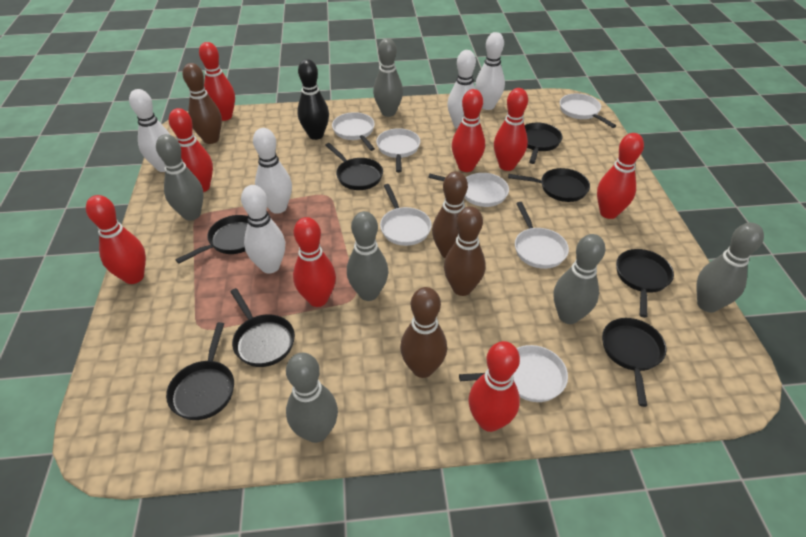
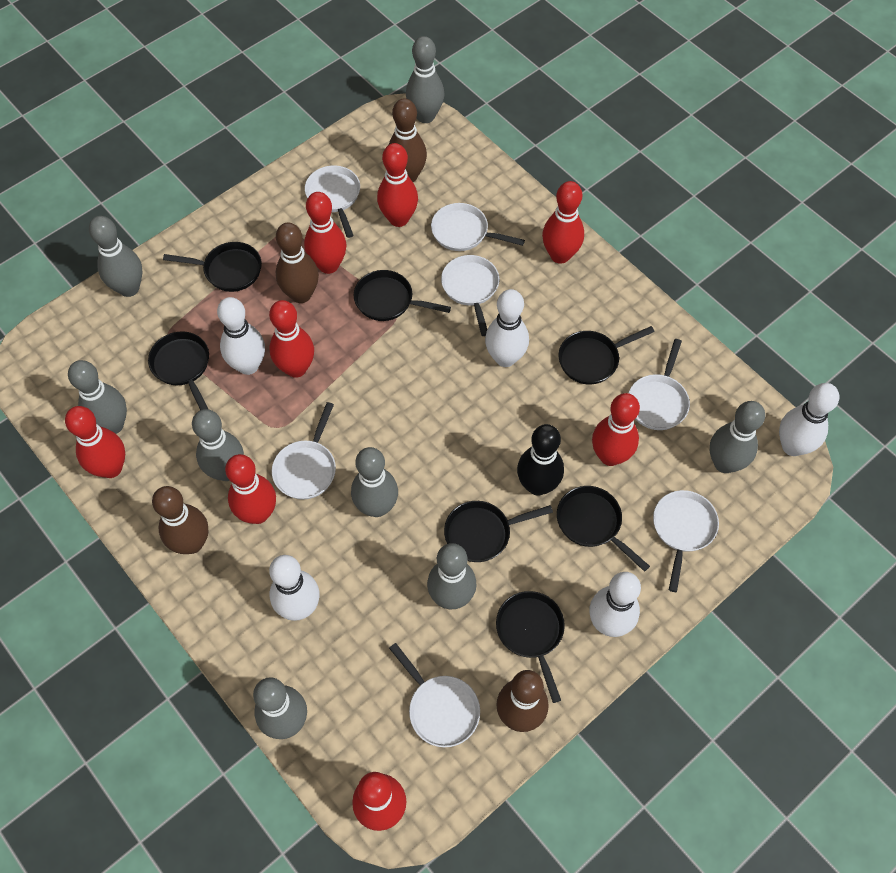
black pan: 8 -> 7
grey bowling pin: 6 -> 8

